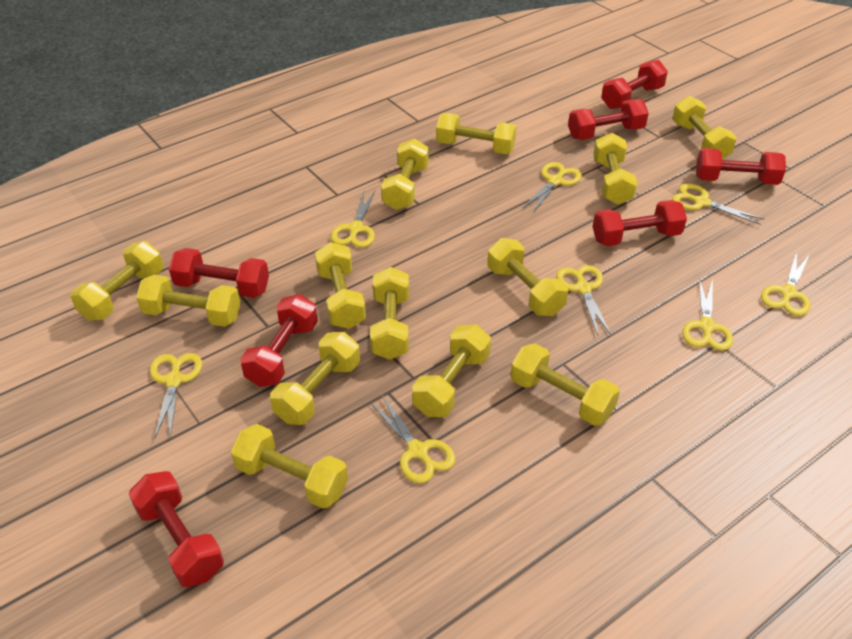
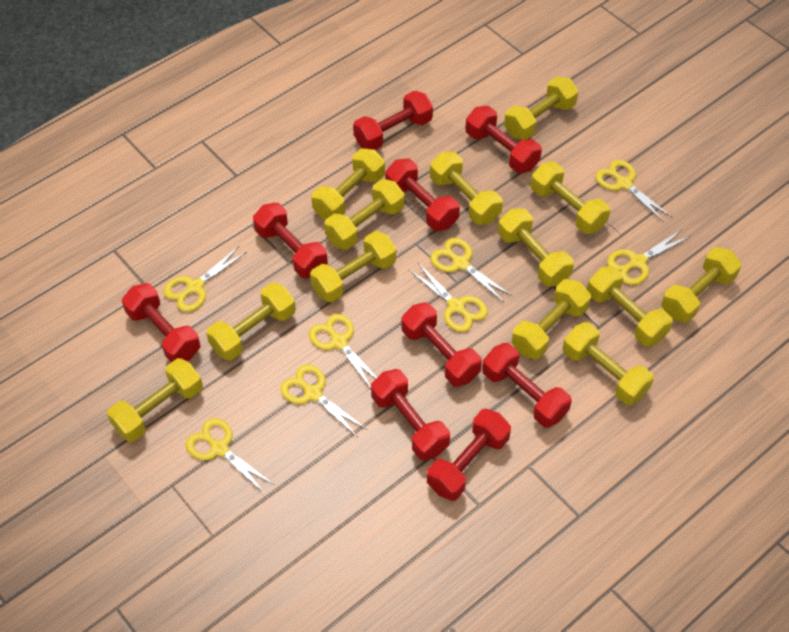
red dumbbell: 7 -> 9

